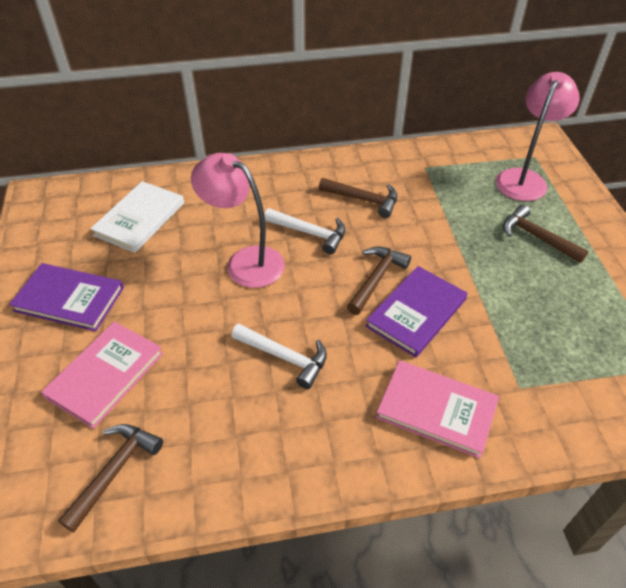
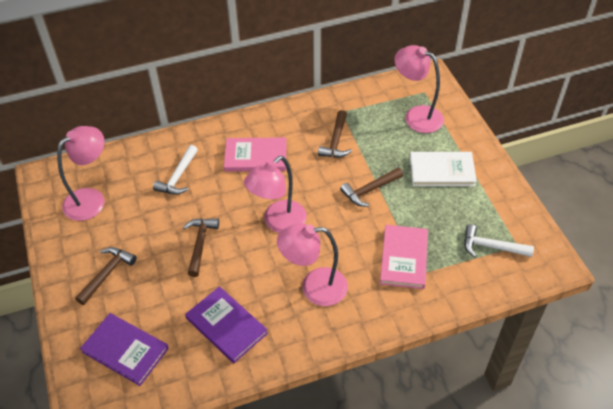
pink lamp: 2 -> 4

